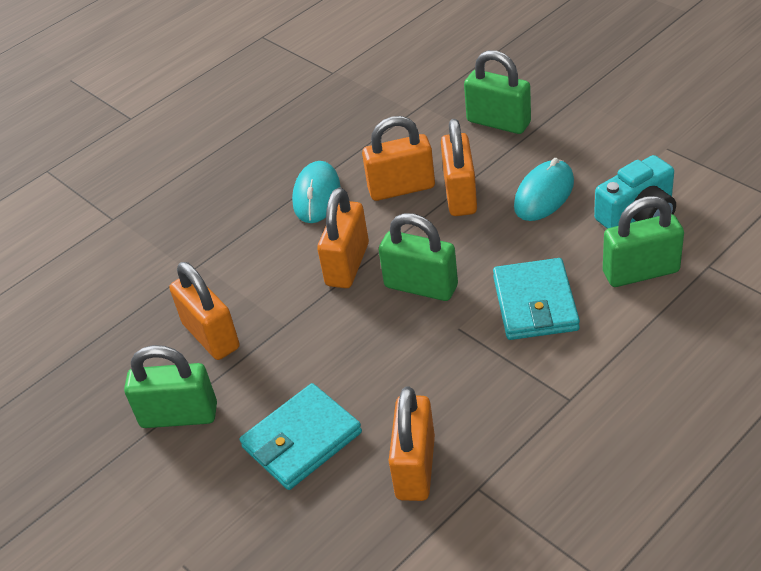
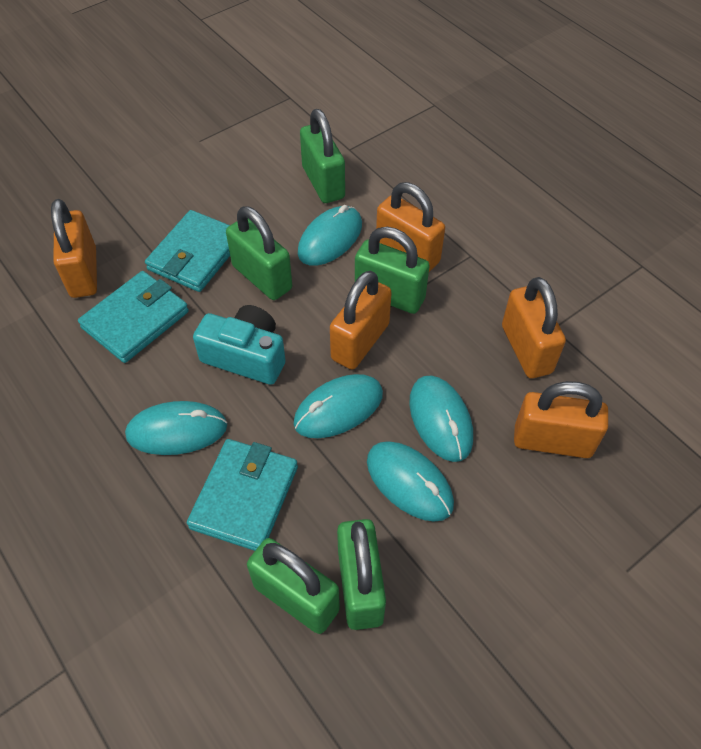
green padlock: 4 -> 5
turquoise mouse: 2 -> 5
turquoise wallet: 2 -> 3

